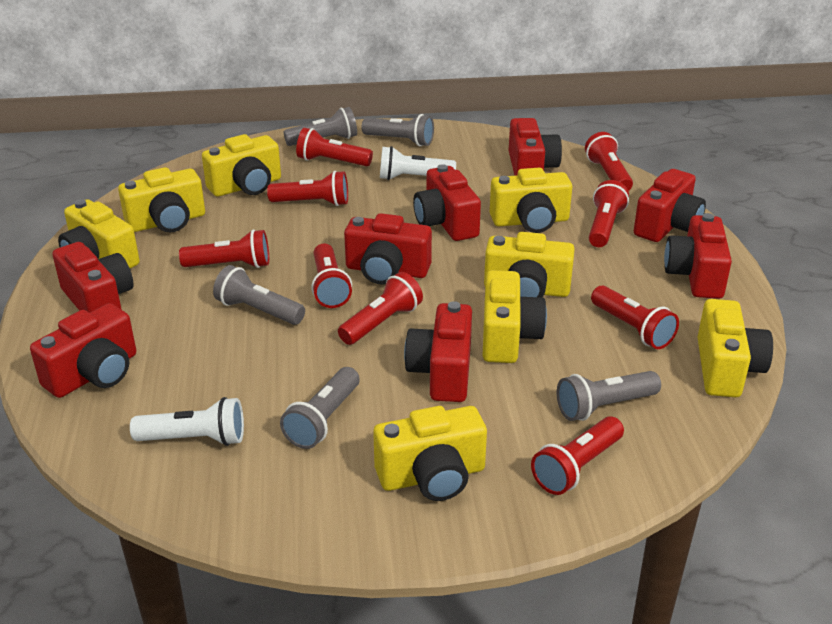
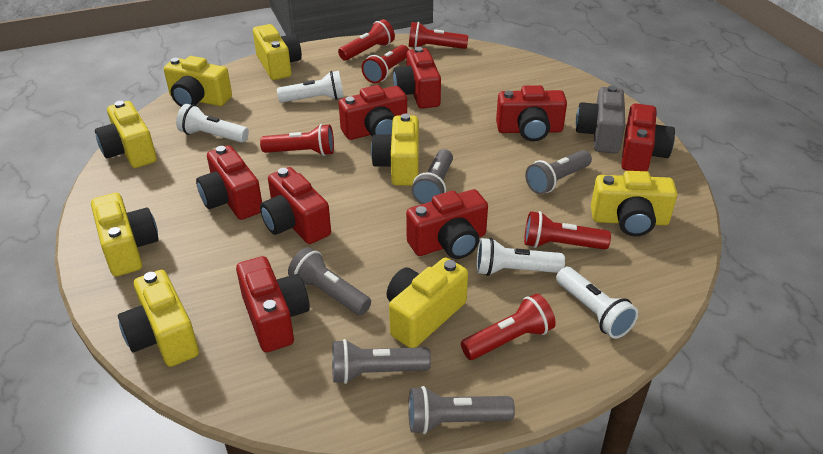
grey camera: 0 -> 1
red flashlight: 9 -> 6
white flashlight: 2 -> 4

